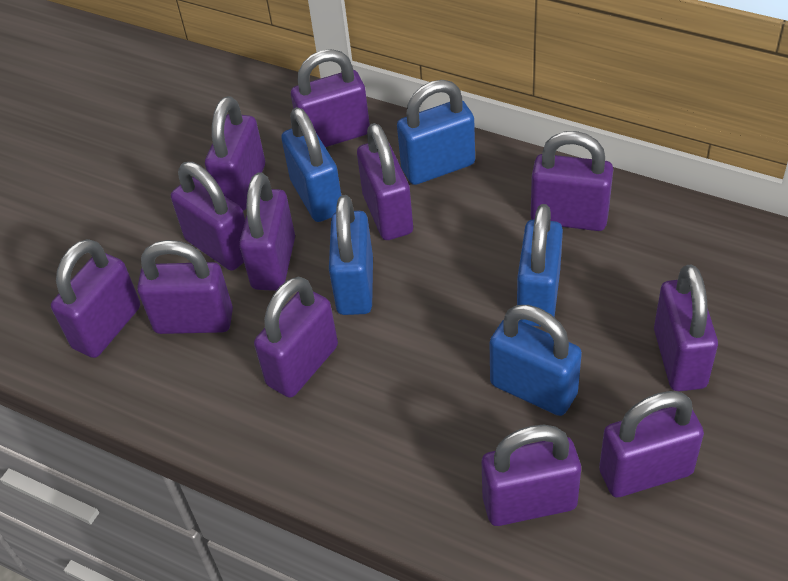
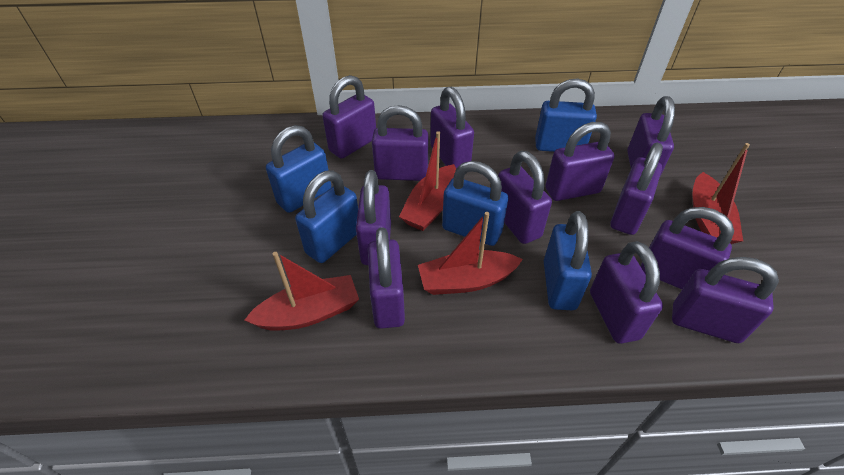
red boat: 0 -> 4

